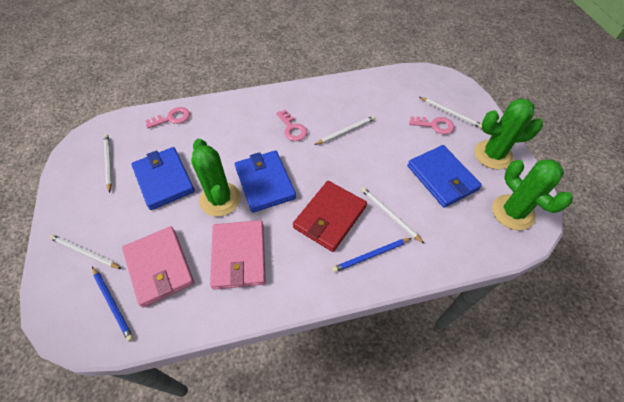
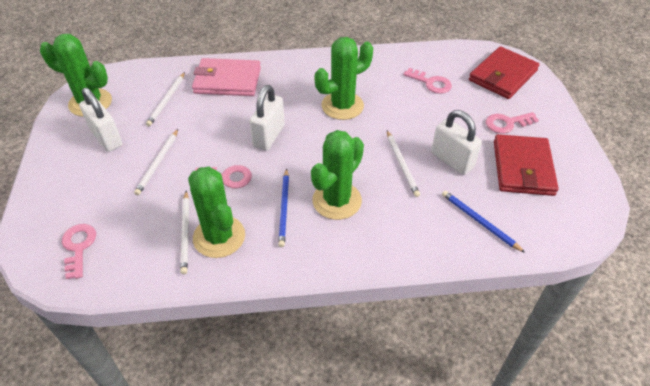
blue wallet: 3 -> 0
green cactus: 3 -> 4
pink key: 3 -> 4
pink wallet: 2 -> 1
red wallet: 1 -> 2
white padlock: 0 -> 3
white pencil: 5 -> 4

